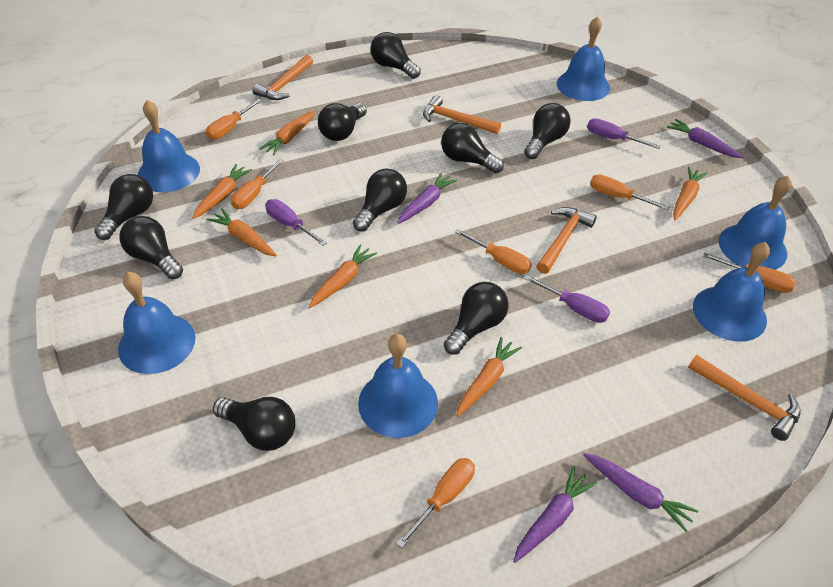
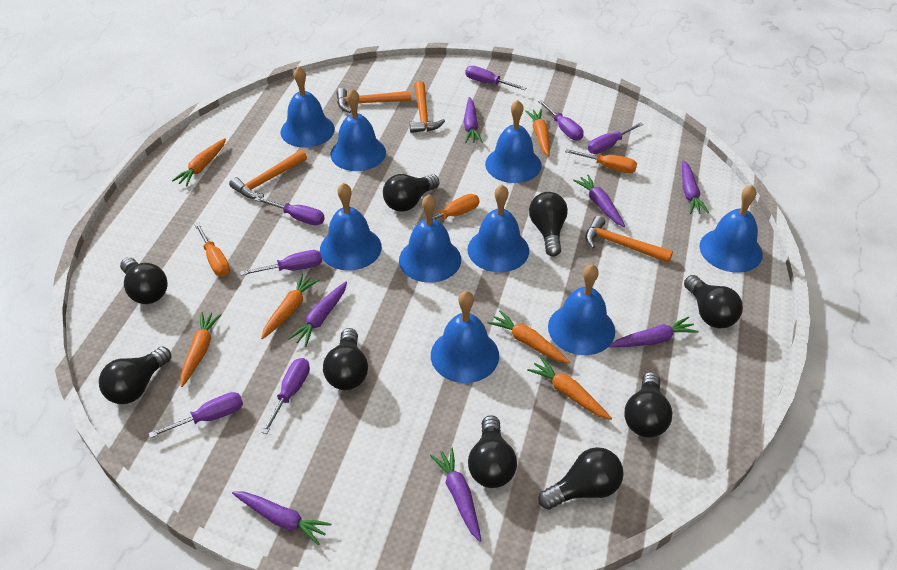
blue bell: 6 -> 9
orange screwdriver: 6 -> 3
purple carrot: 4 -> 7
purple screwdriver: 3 -> 7

